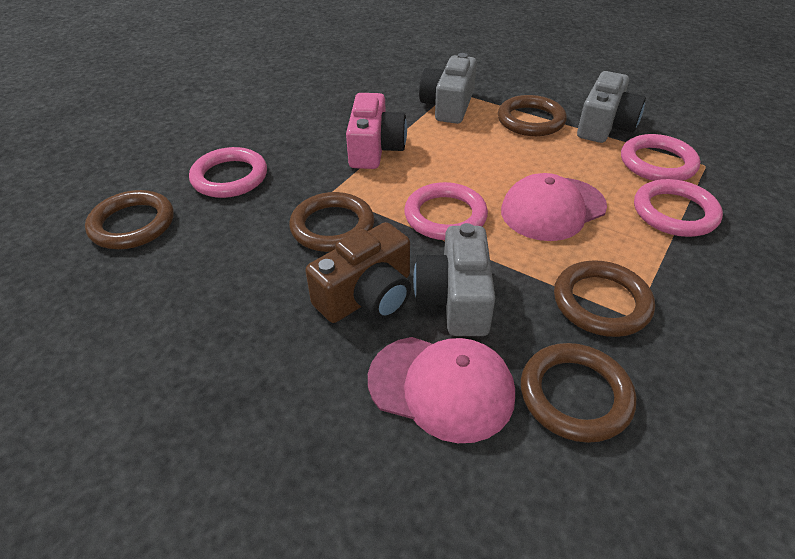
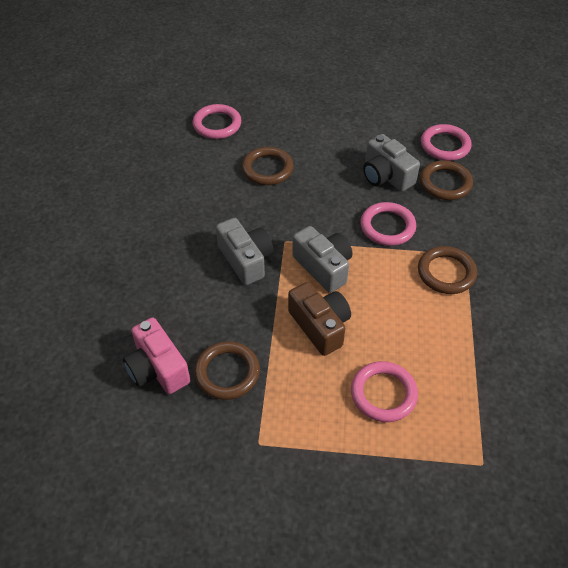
brown ring: 5 -> 4
pink cap: 2 -> 0

